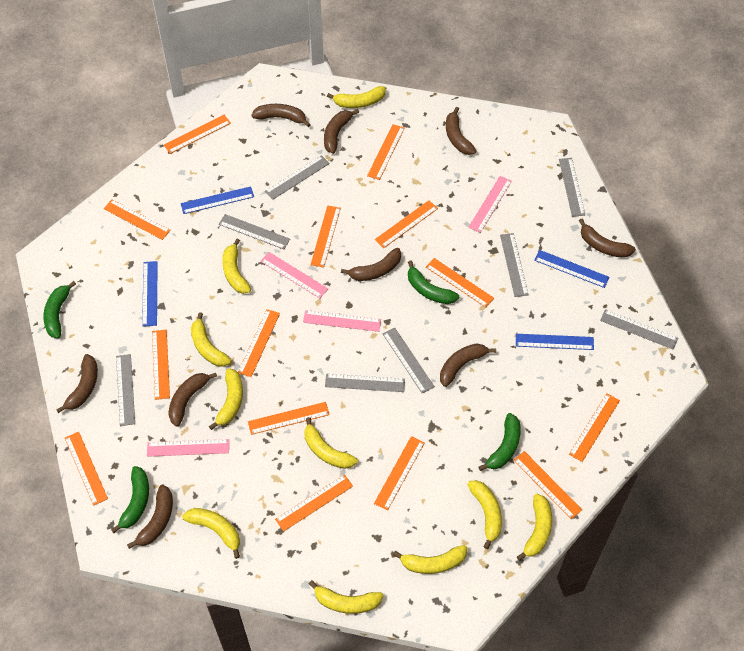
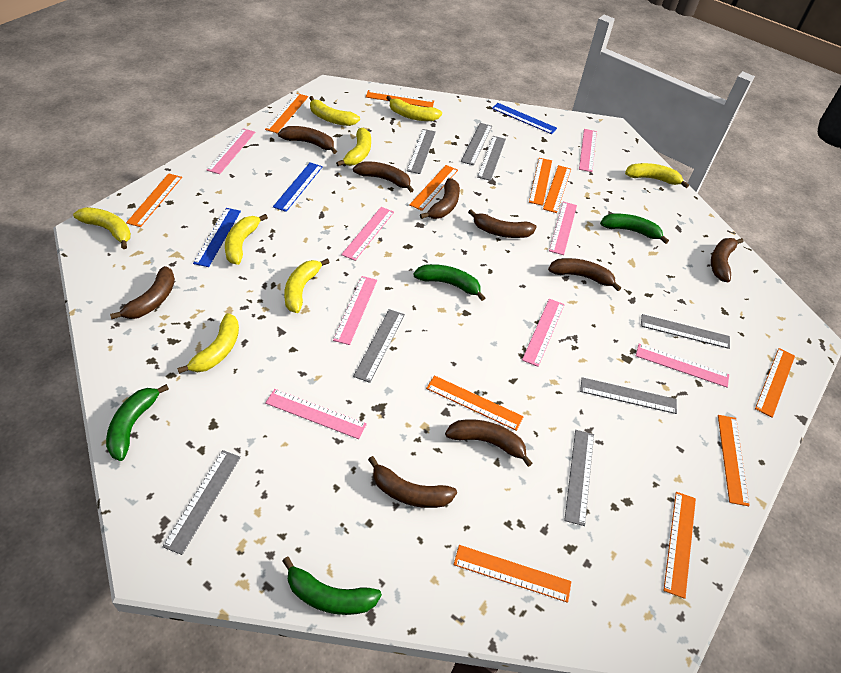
blue ruler: 4 -> 3
orange ruler: 14 -> 11
pink ruler: 4 -> 8
yellow banana: 10 -> 8

